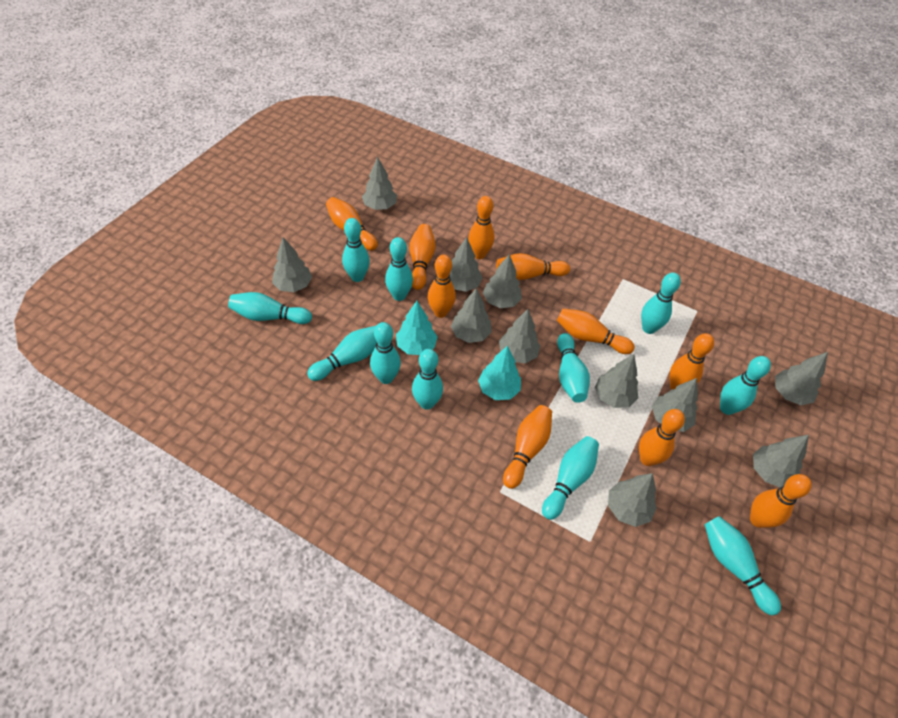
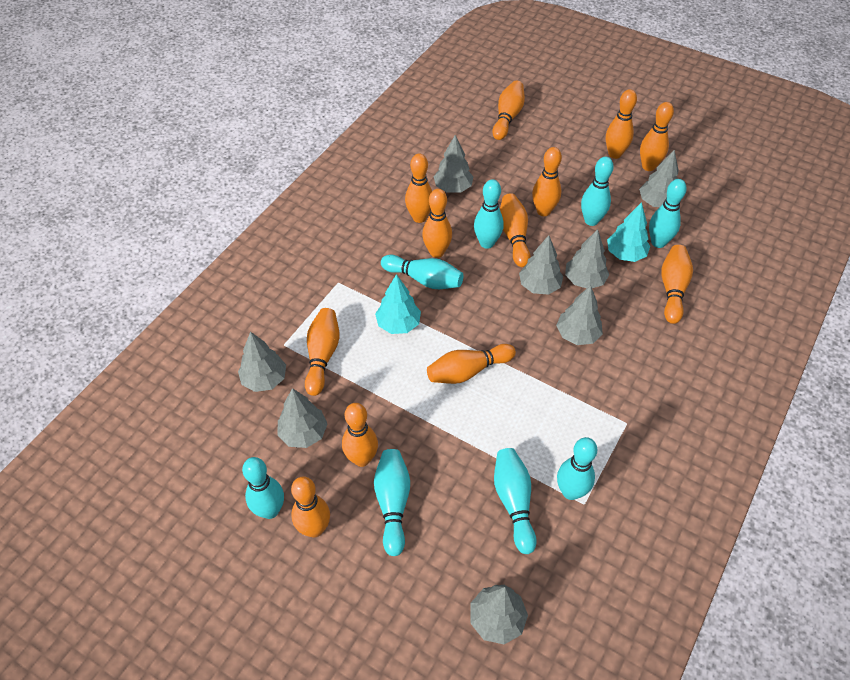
grey tree: 11 -> 8
orange bowling pin: 10 -> 12
turquoise bowling pin: 11 -> 8

